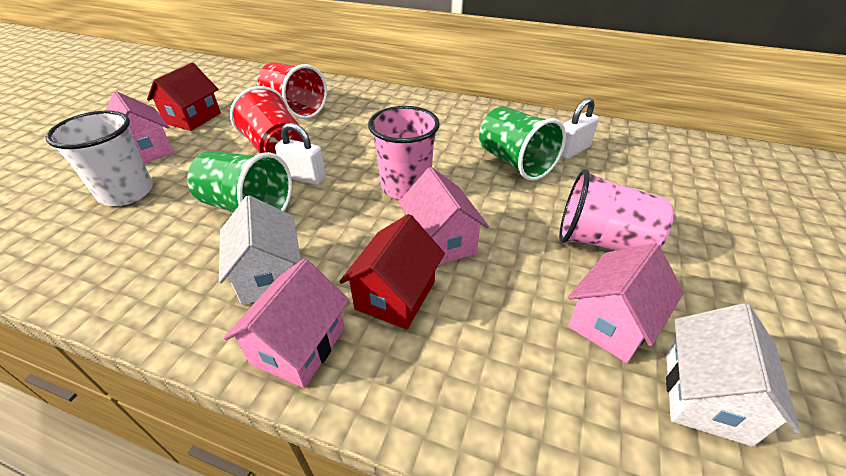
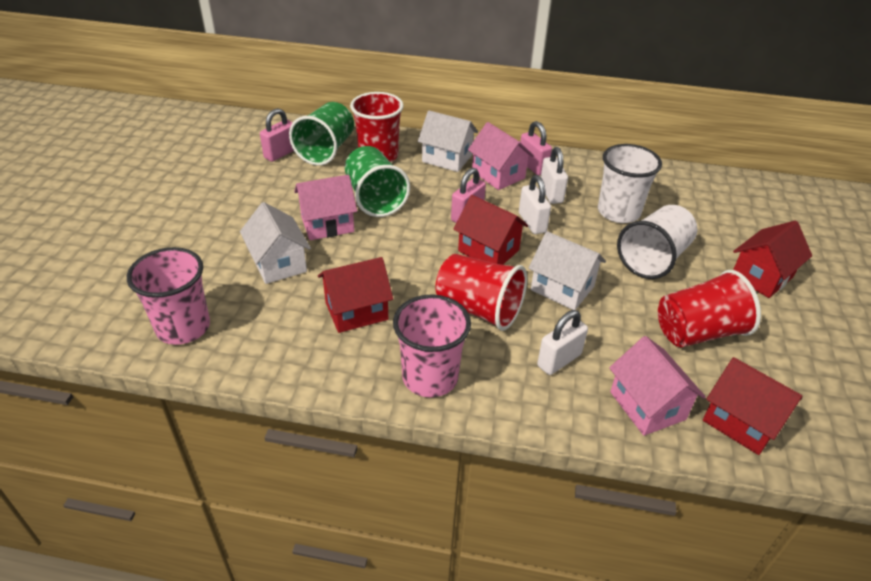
pink house: 4 -> 3
pink padlock: 0 -> 3
red cup: 2 -> 3
red house: 2 -> 4
white cup: 1 -> 2
white house: 2 -> 3
white padlock: 2 -> 3

